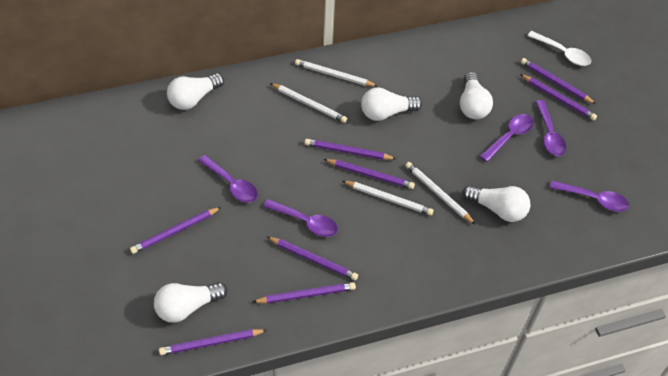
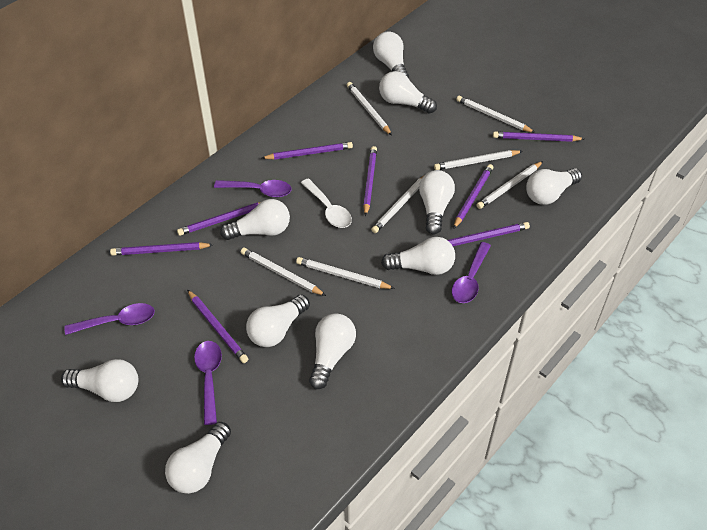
purple spoon: 5 -> 4
white light bulb: 5 -> 10
white pencil: 4 -> 7

